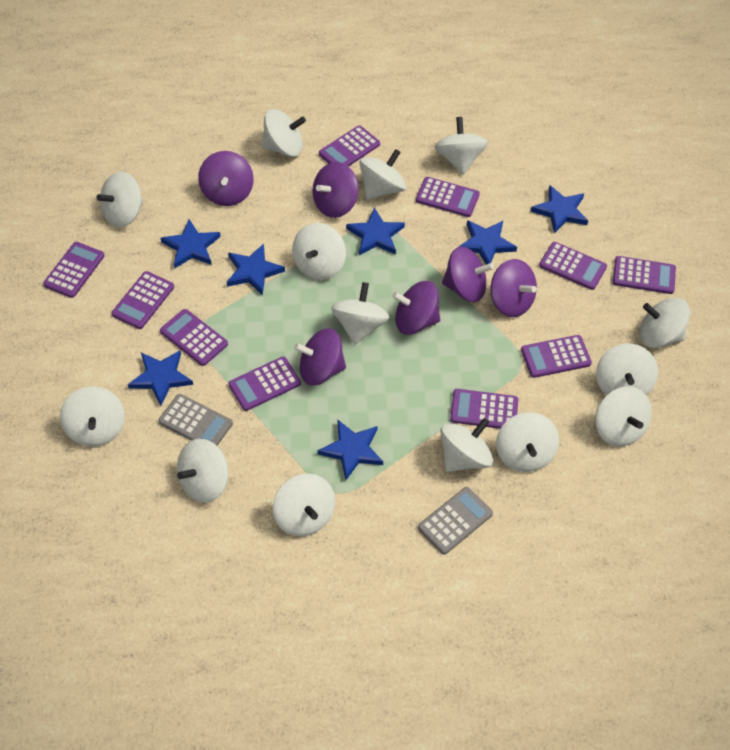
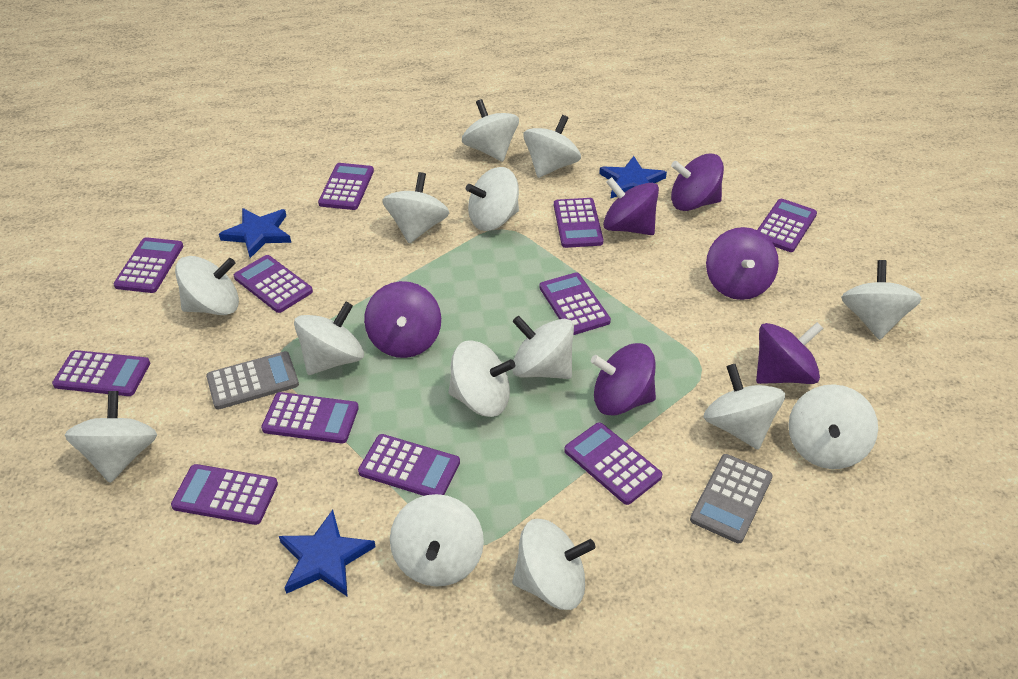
blue star: 7 -> 3
purple calculator: 10 -> 11

